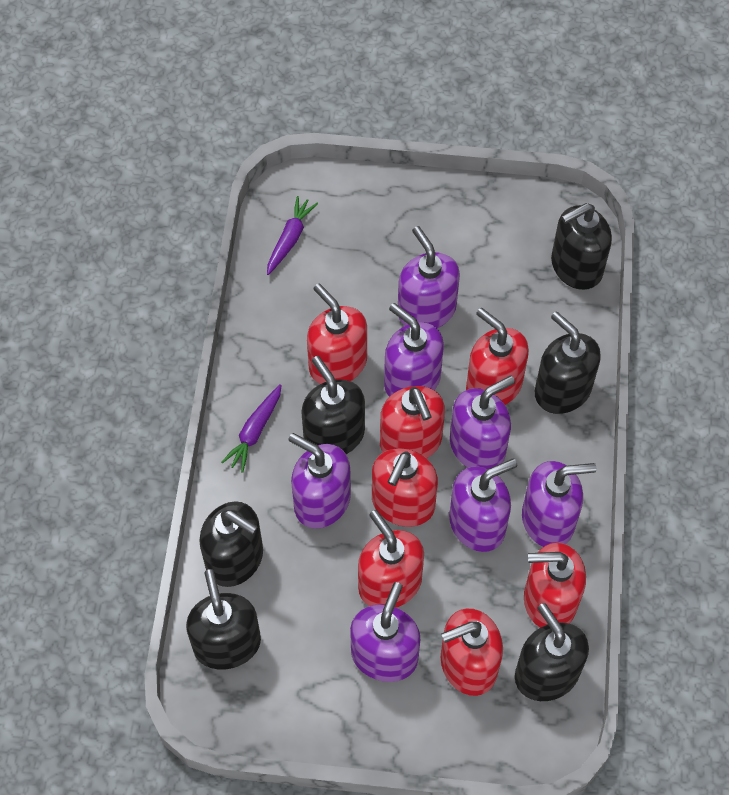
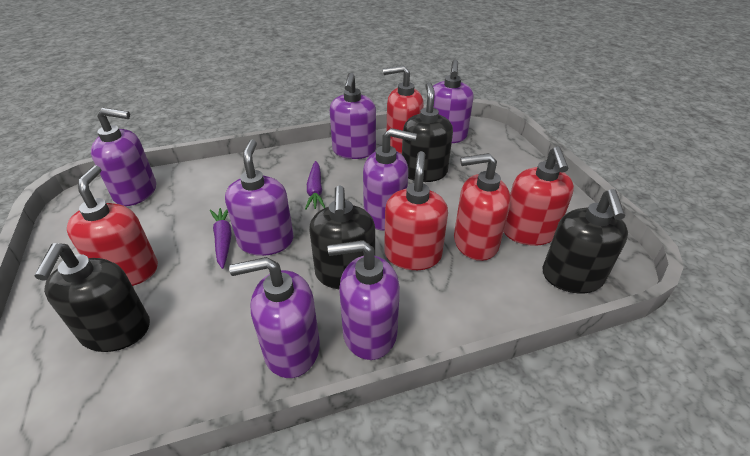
black soap dispenser: 6 -> 4
red soap dispenser: 7 -> 5

